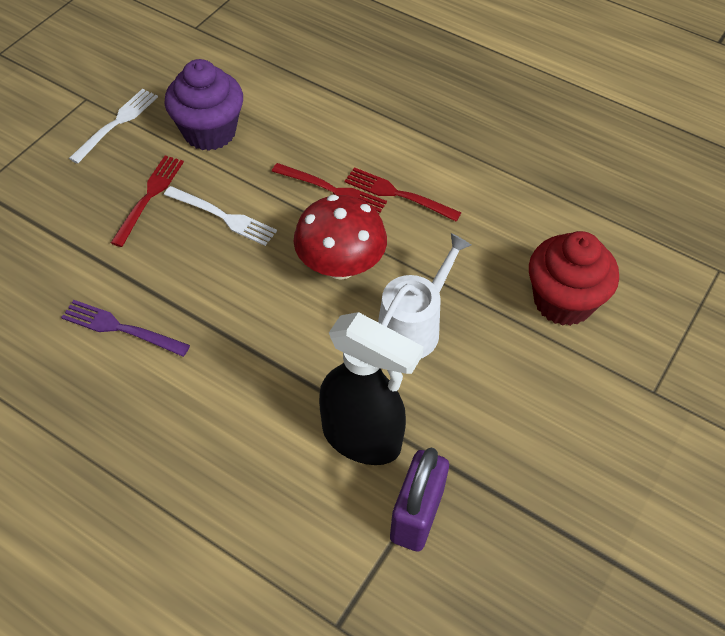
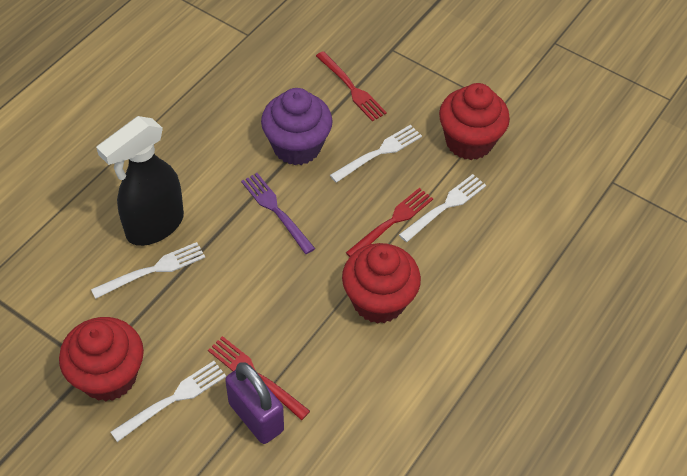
red cupcake: 1 -> 3
red mushroom: 1 -> 0
white fork: 2 -> 4
white watering can: 1 -> 0

